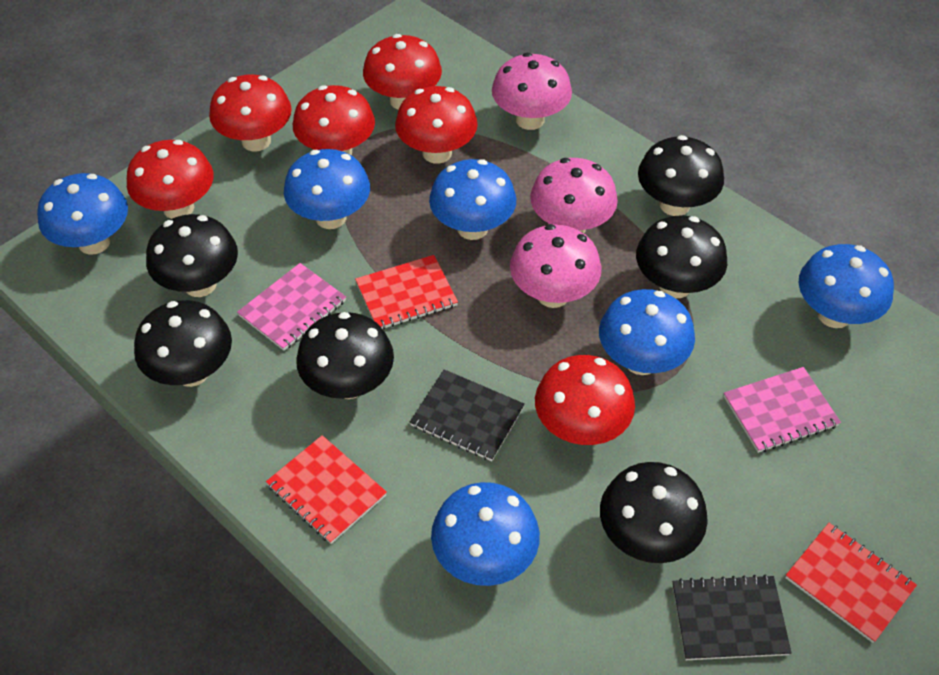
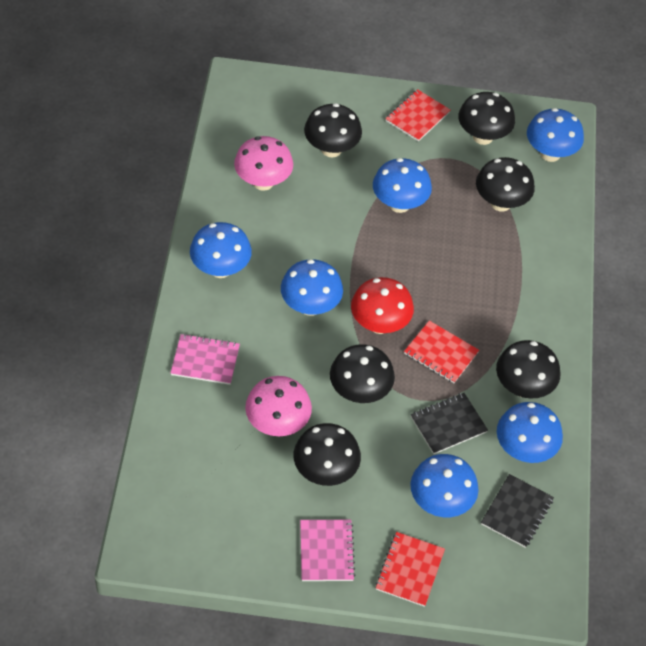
pink mushroom: 3 -> 2
red mushroom: 6 -> 1

